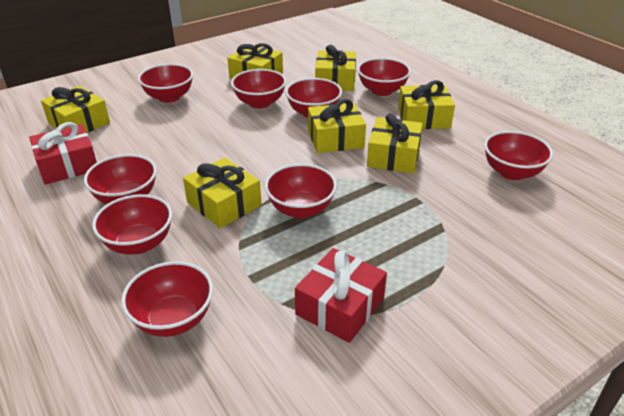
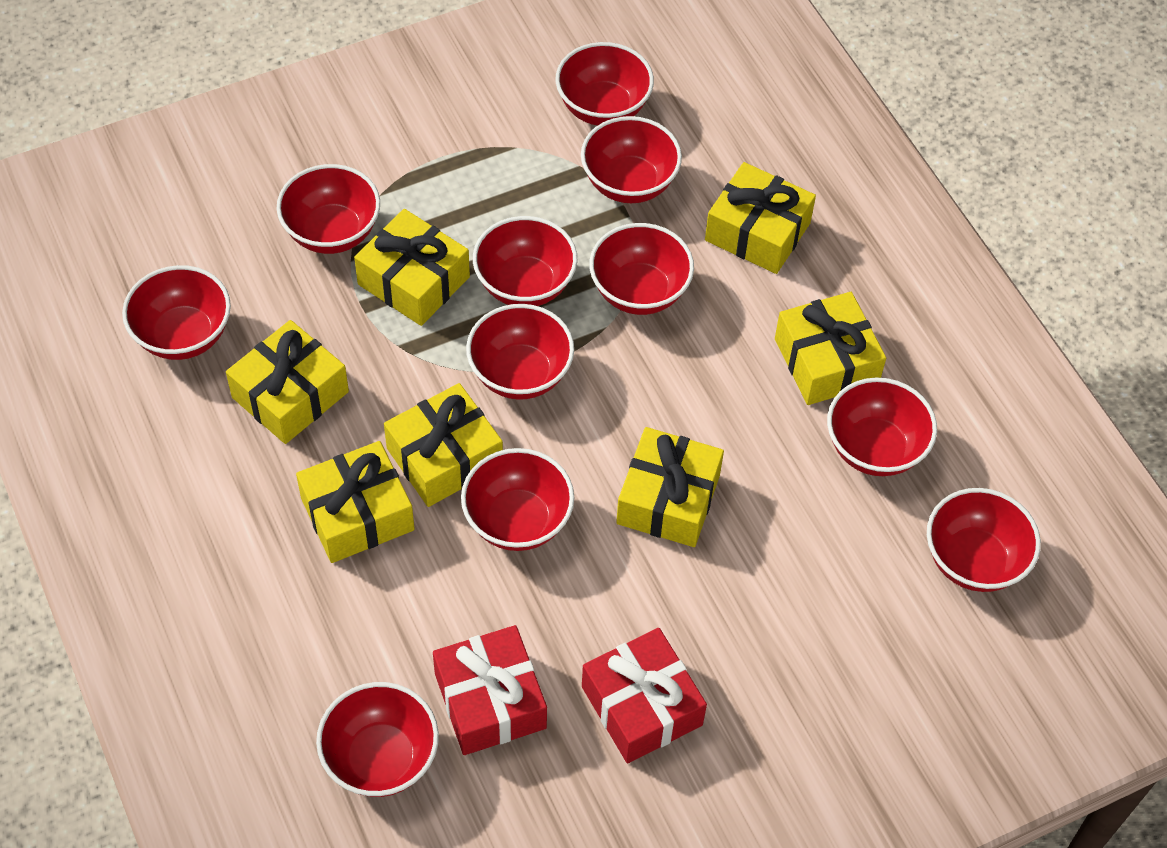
red bowl: 9 -> 11

